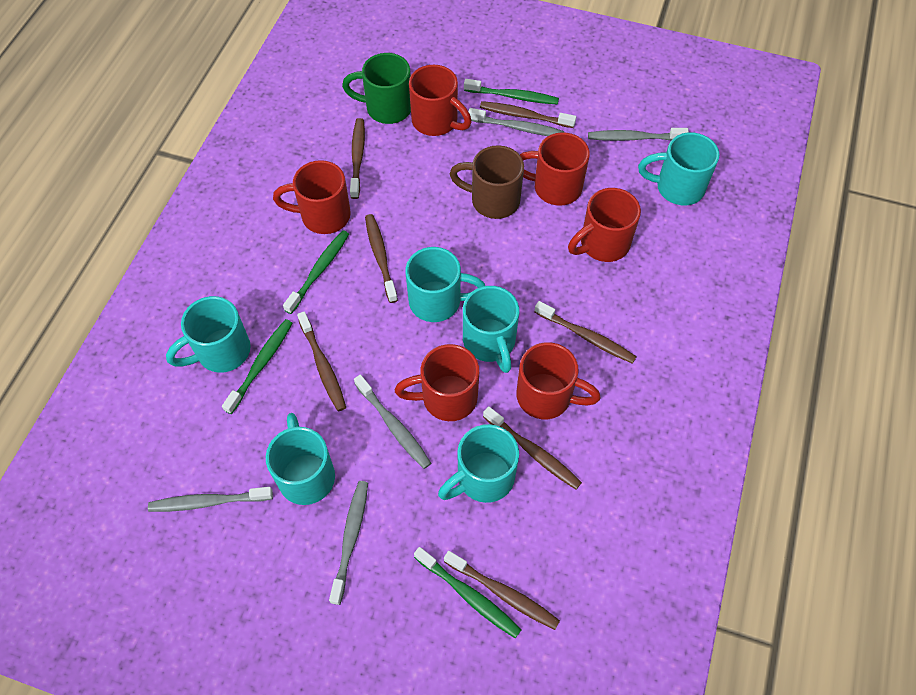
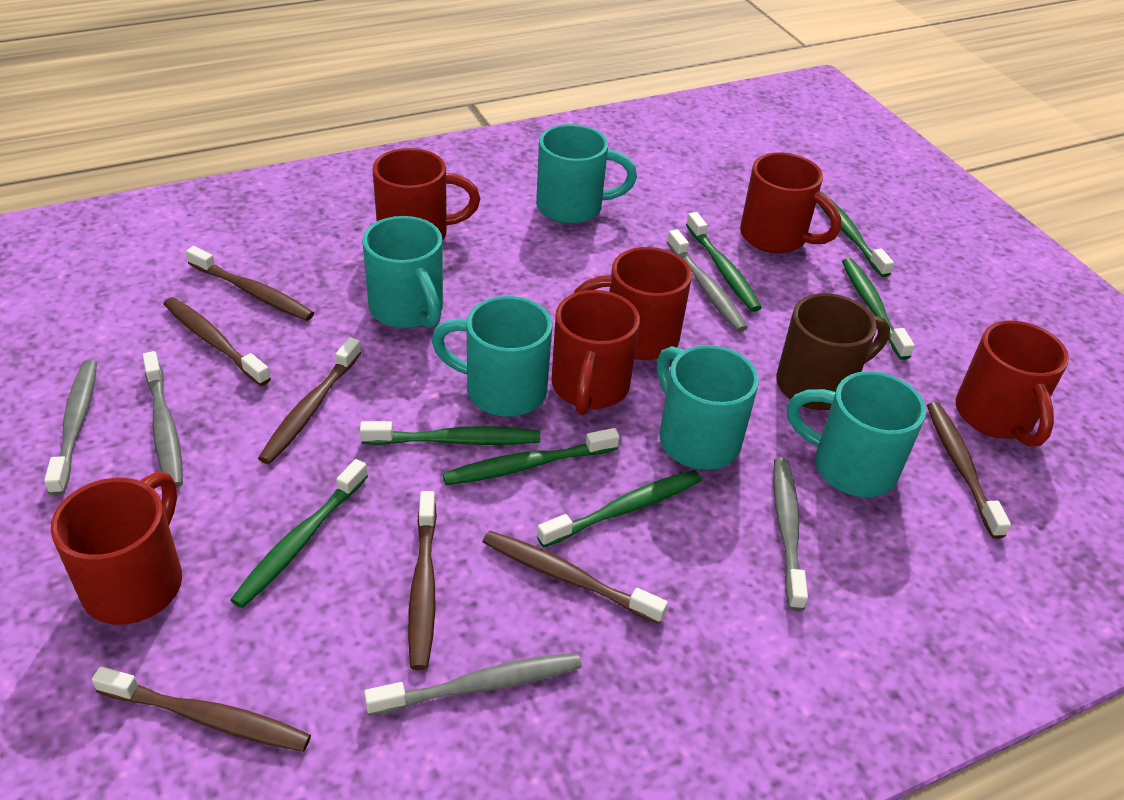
green mug: 1 -> 0
green toothbrush: 4 -> 7
turquoise mug: 6 -> 5

